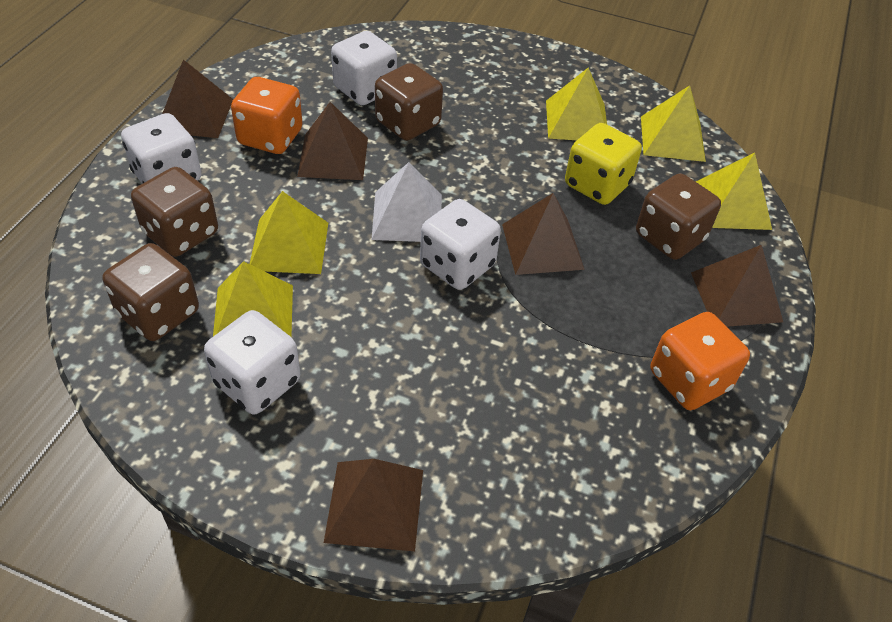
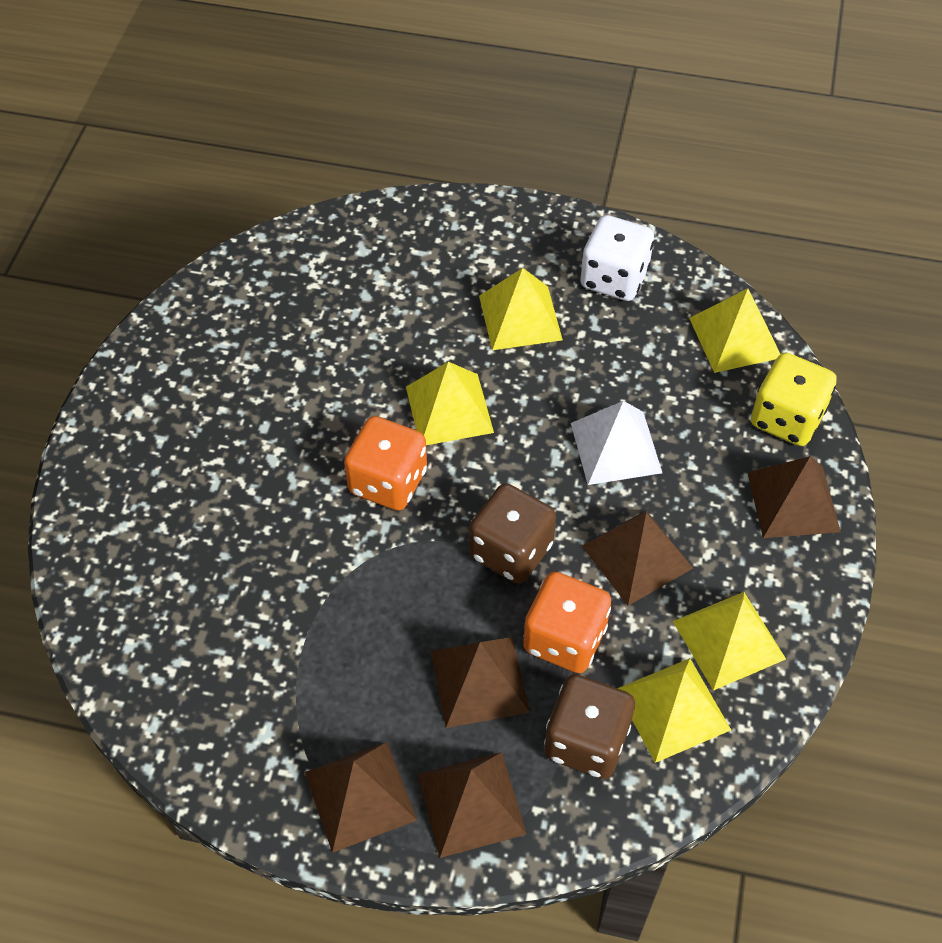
brown dice: 4 -> 2
white dice: 4 -> 1

